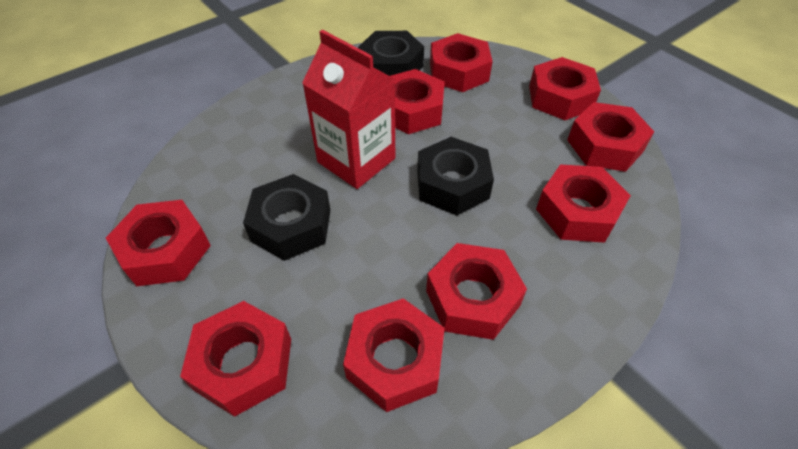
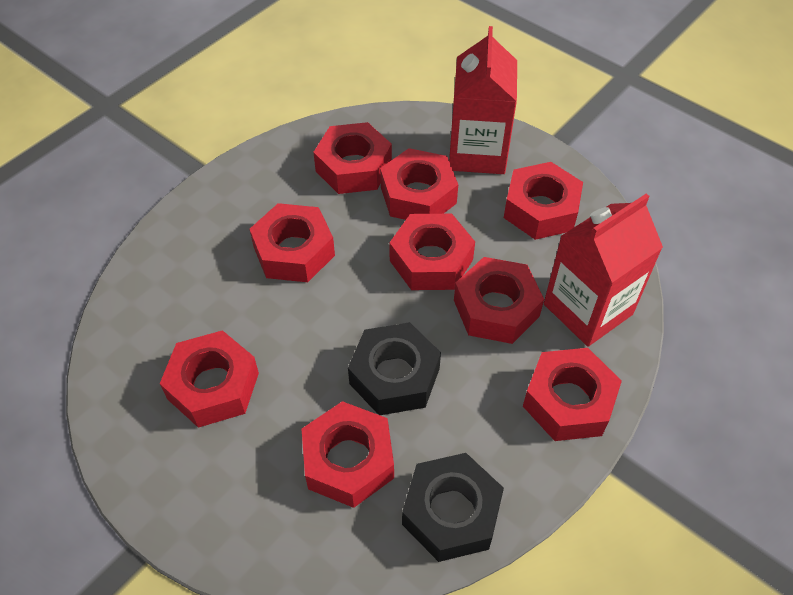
black nut: 3 -> 2
red carton: 1 -> 2

